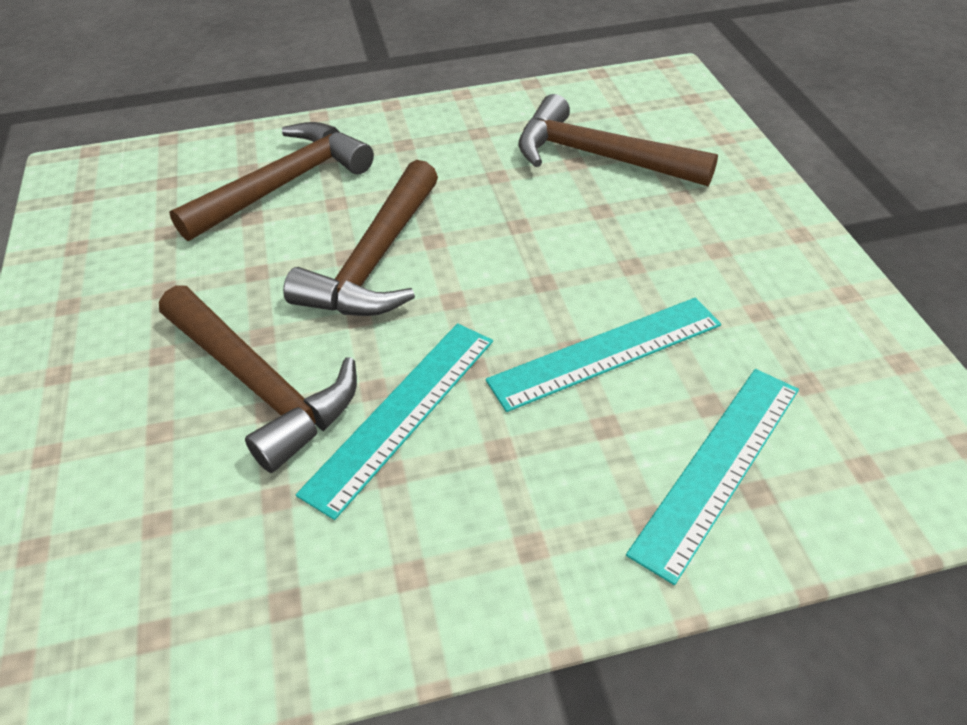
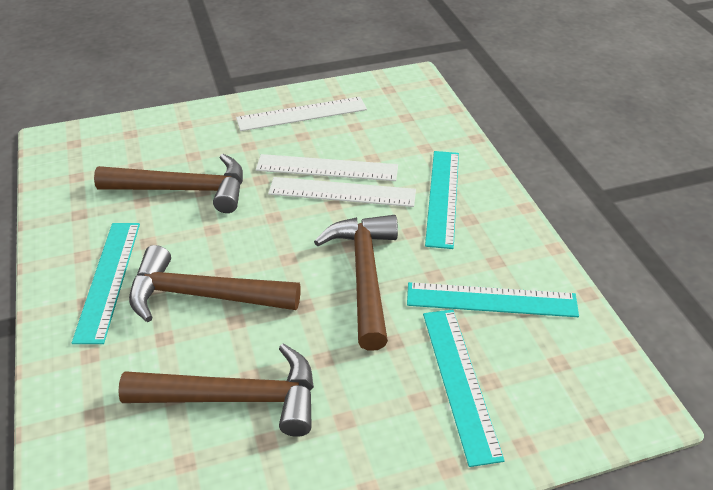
turquoise ruler: 3 -> 4
white ruler: 0 -> 3

